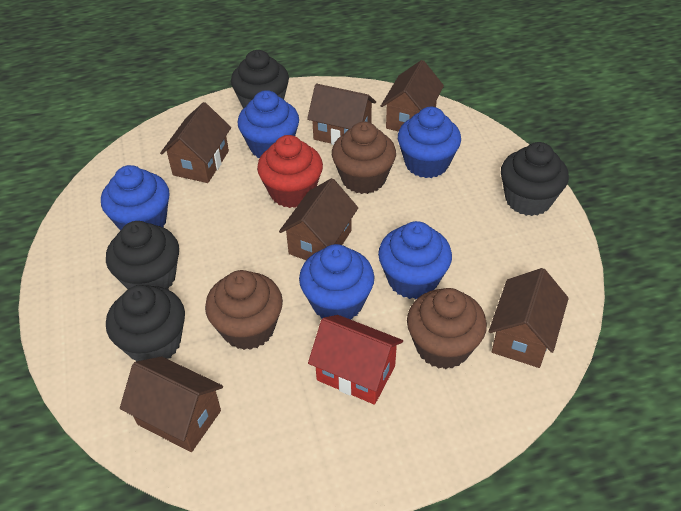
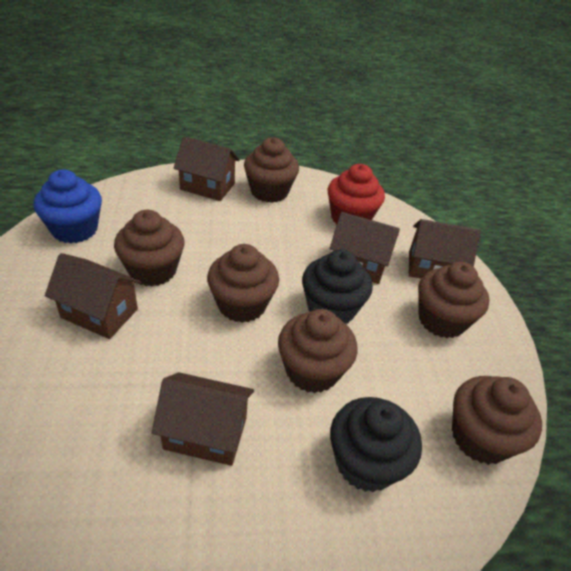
black cupcake: 4 -> 2
blue cupcake: 5 -> 1
brown cupcake: 3 -> 6
brown house: 6 -> 5
red house: 1 -> 0

